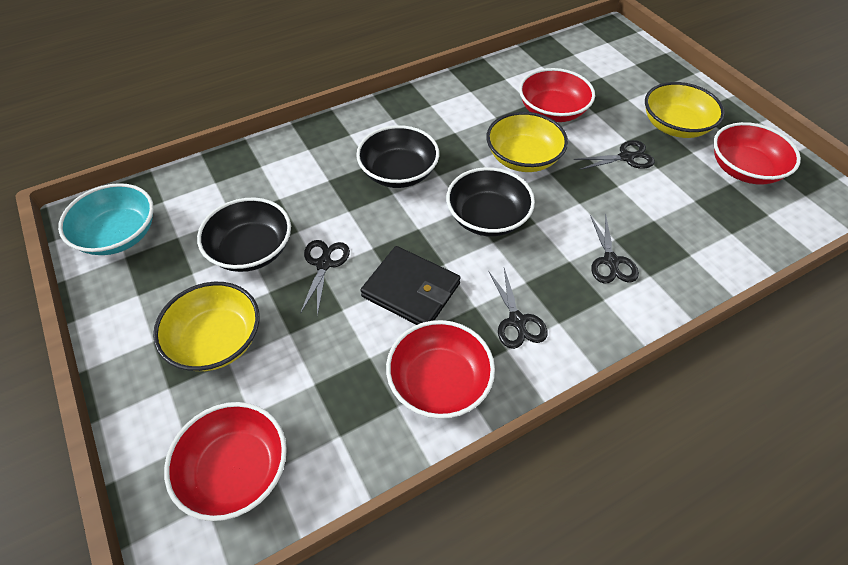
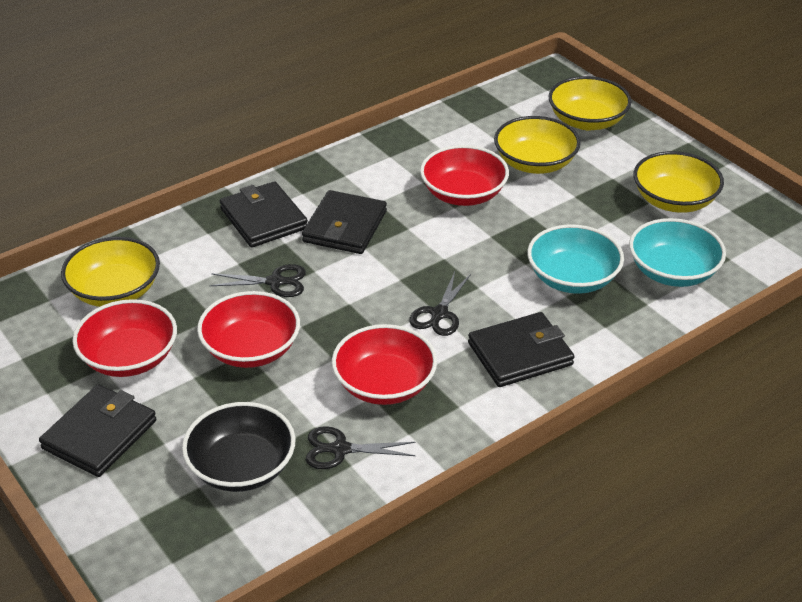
black bowl: 3 -> 1
black scissors: 4 -> 3
black wallet: 1 -> 4
turquoise bowl: 1 -> 2
yellow bowl: 3 -> 4

